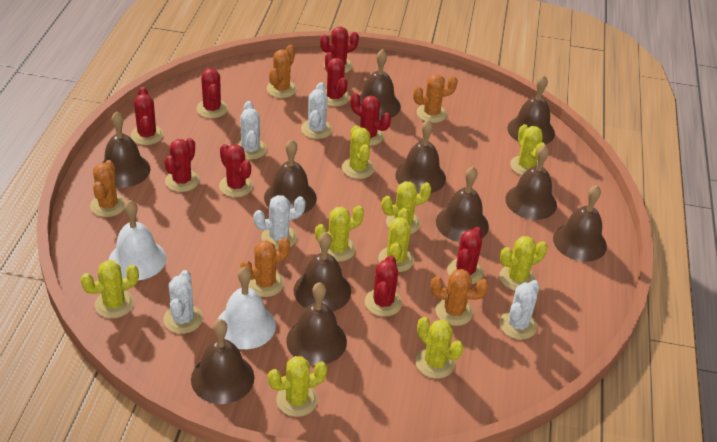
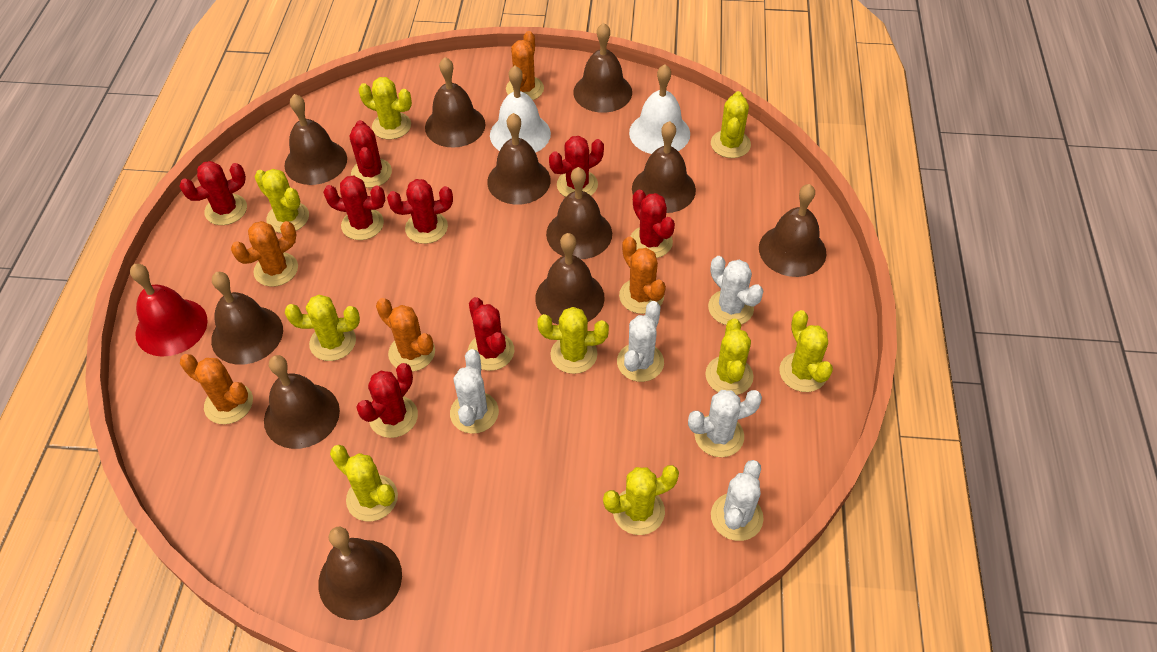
red bell: 0 -> 1
red cactus: 9 -> 8

